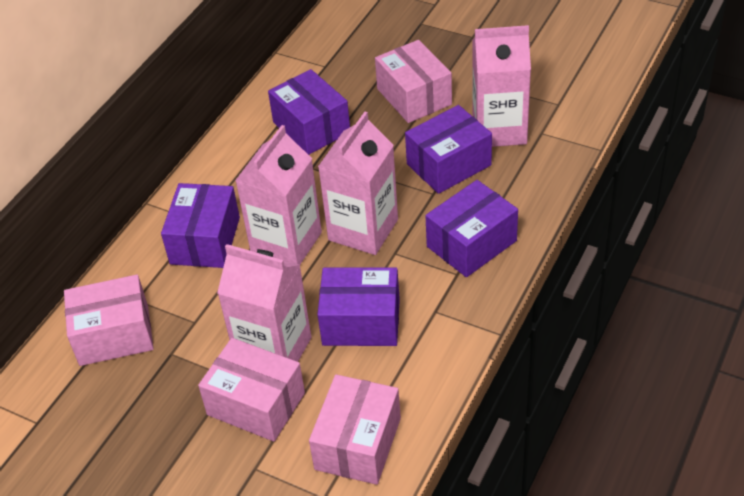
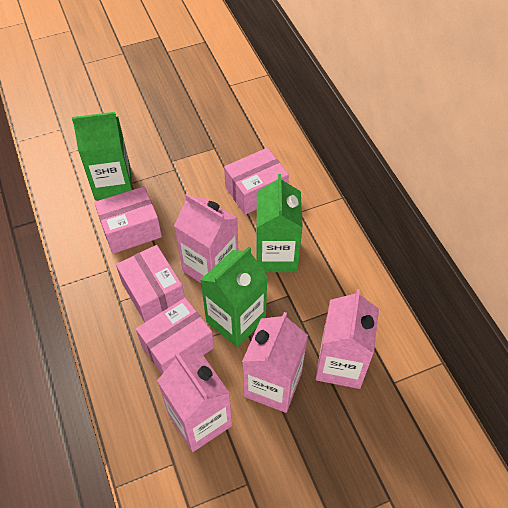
green carton: 0 -> 3
purple box: 5 -> 0

